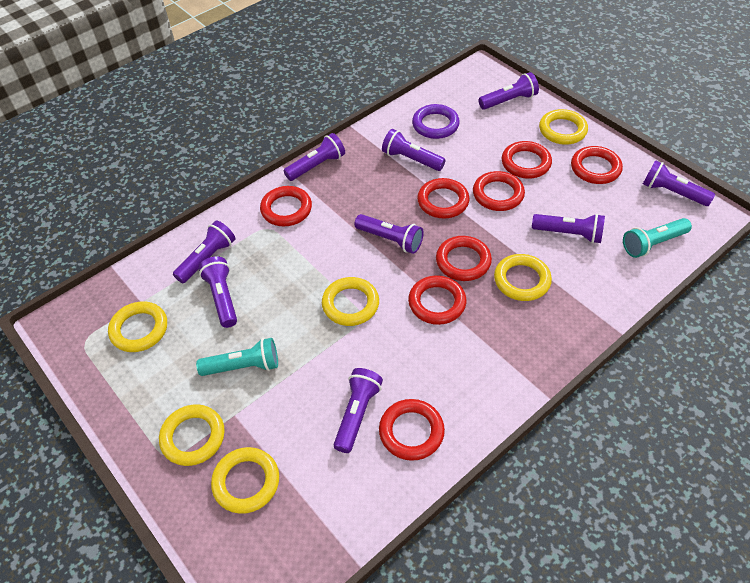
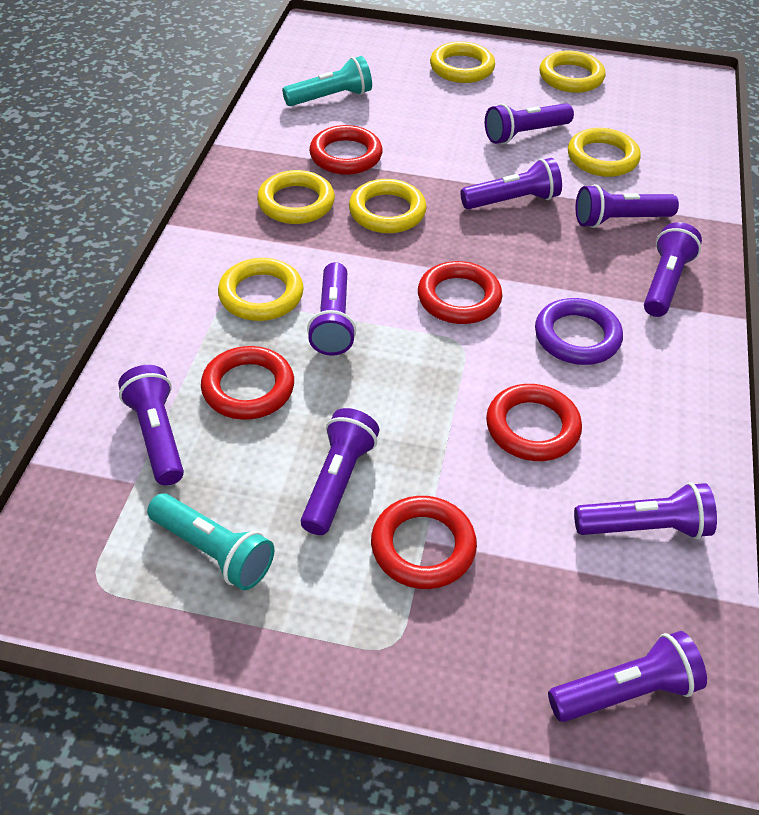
red ring: 8 -> 5

